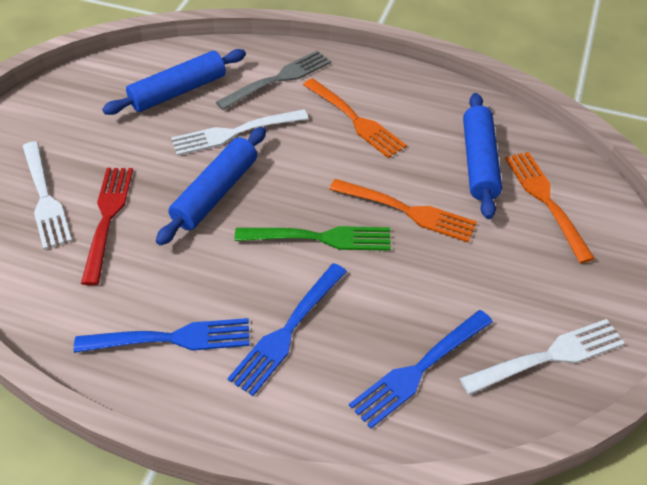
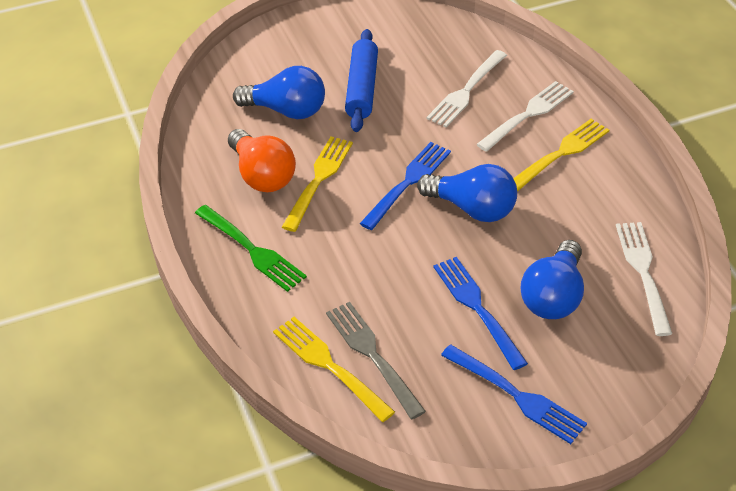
blue light bulb: 0 -> 3
blue rolling pin: 3 -> 1
orange fork: 3 -> 0
orange light bulb: 0 -> 1
red fork: 1 -> 0
yellow fork: 0 -> 3

